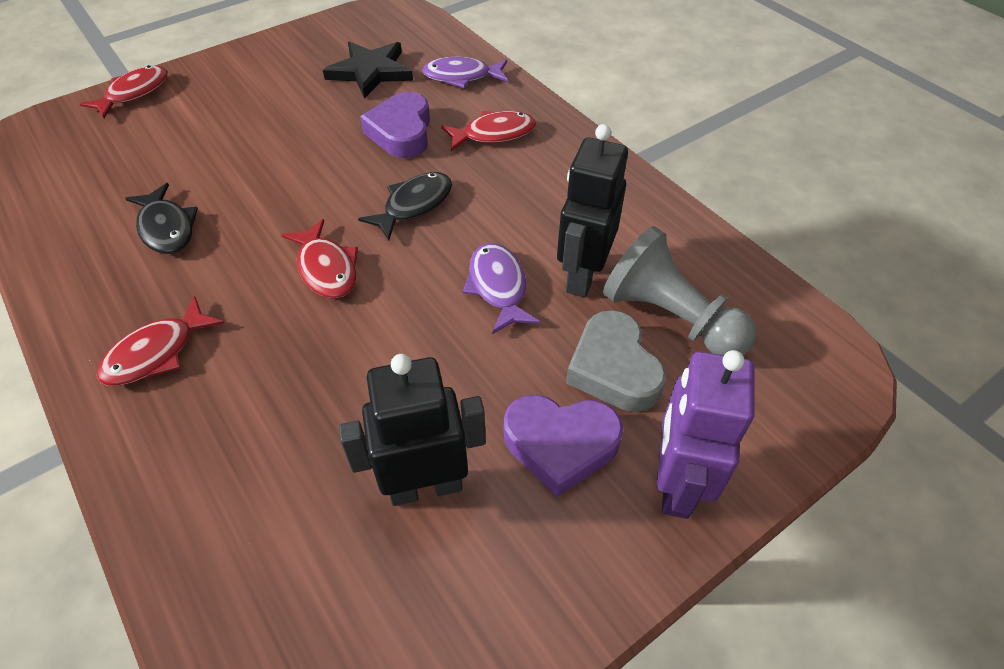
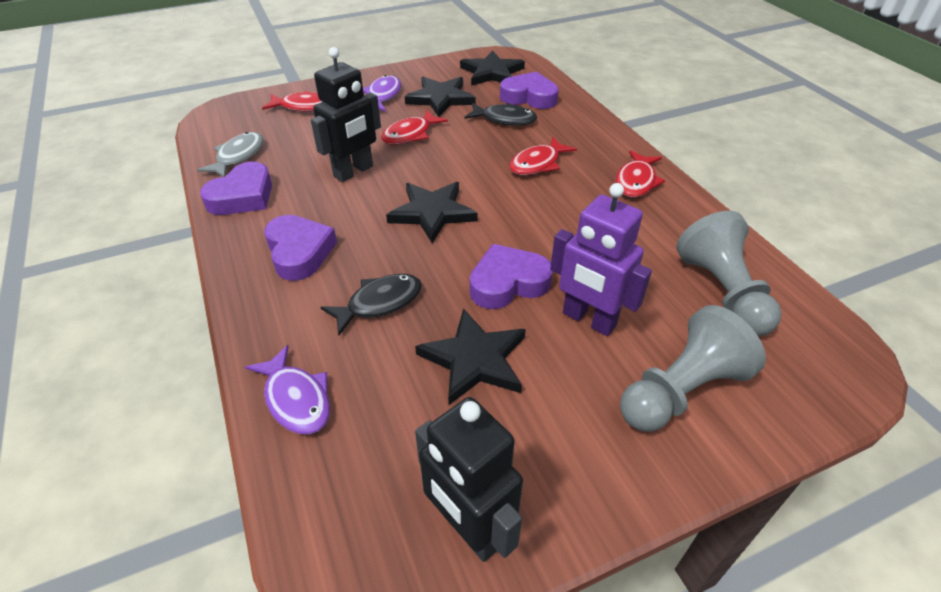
black star: 1 -> 4
grey fish: 0 -> 1
grey heart: 1 -> 0
grey pawn: 1 -> 2
purple heart: 2 -> 4

